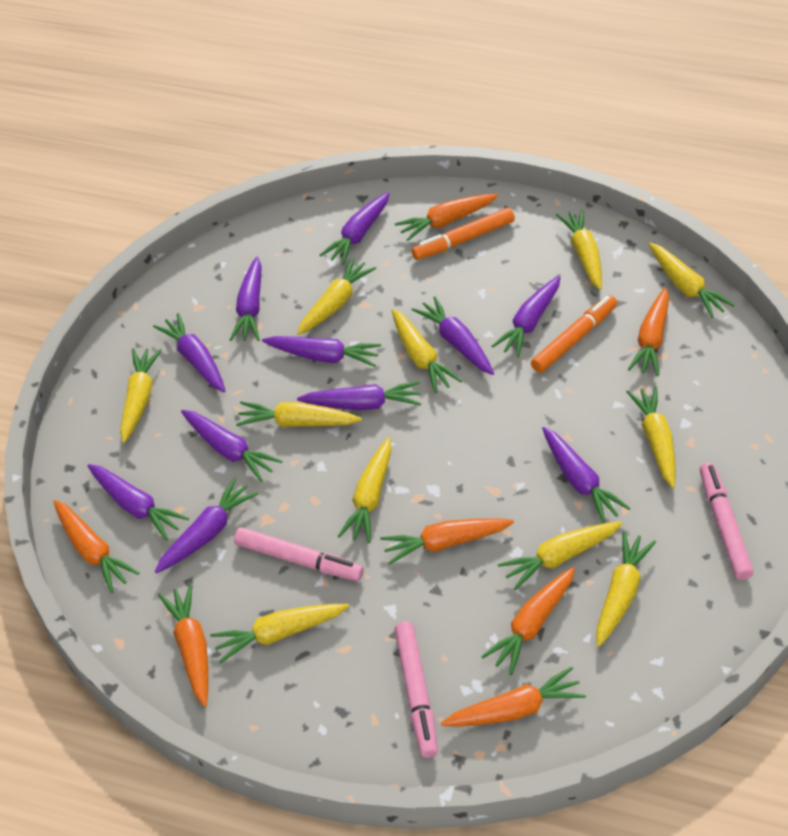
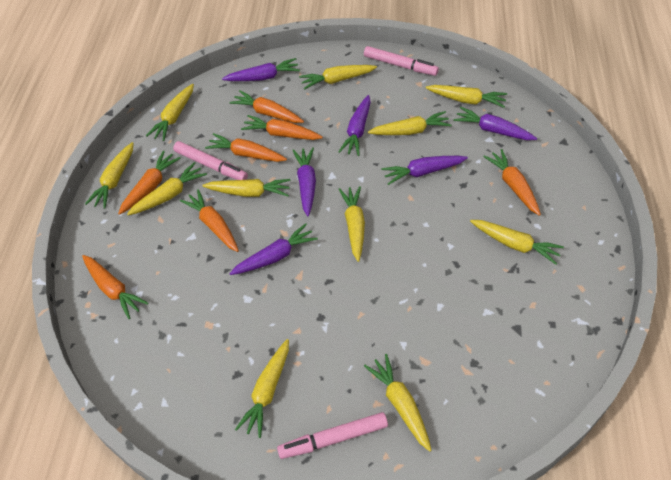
orange marker: 2 -> 0
purple carrot: 11 -> 6

